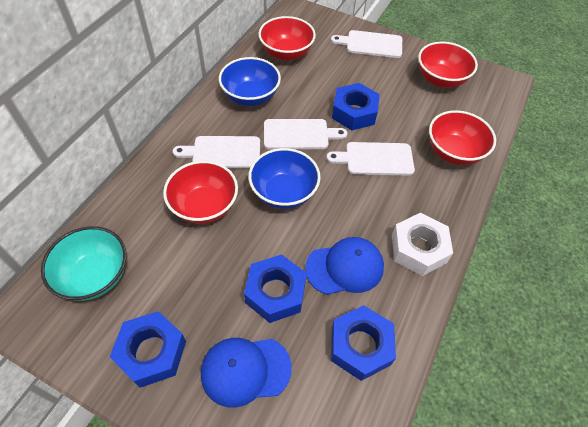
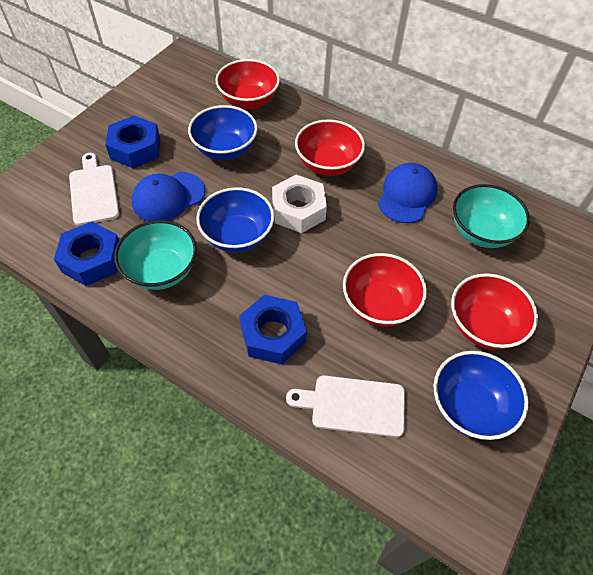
blue bowl: 2 -> 3
blue nut: 4 -> 3
turquoise bowl: 1 -> 2
white cutting board: 4 -> 2

